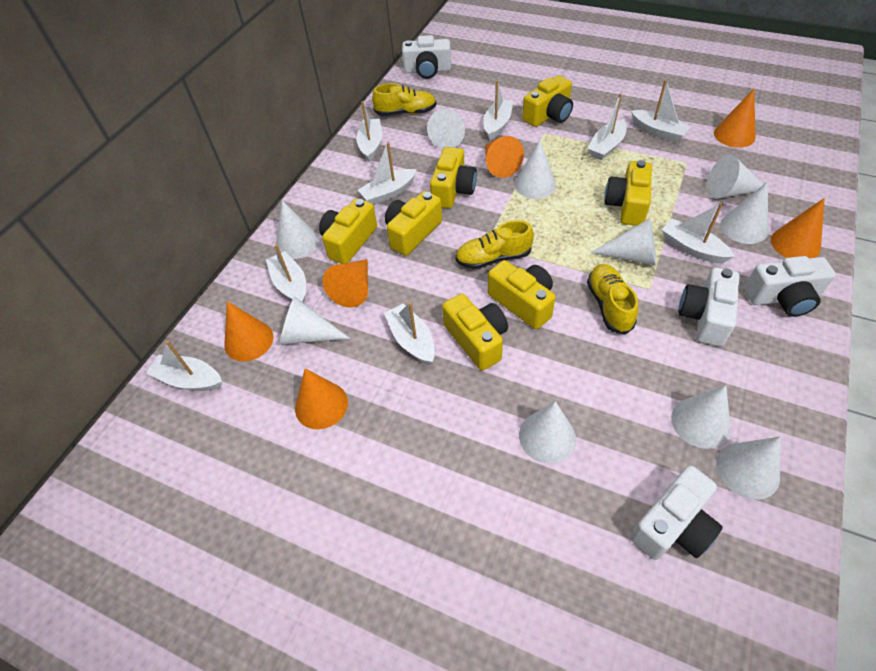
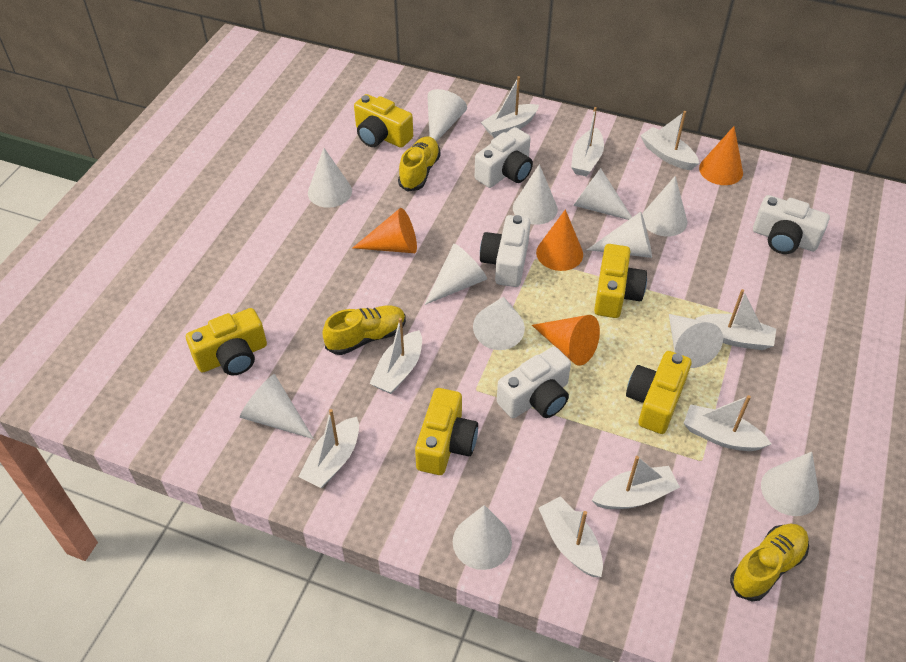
orange cone: 6 -> 4
white cone: 10 -> 12
yellow camera: 7 -> 5

